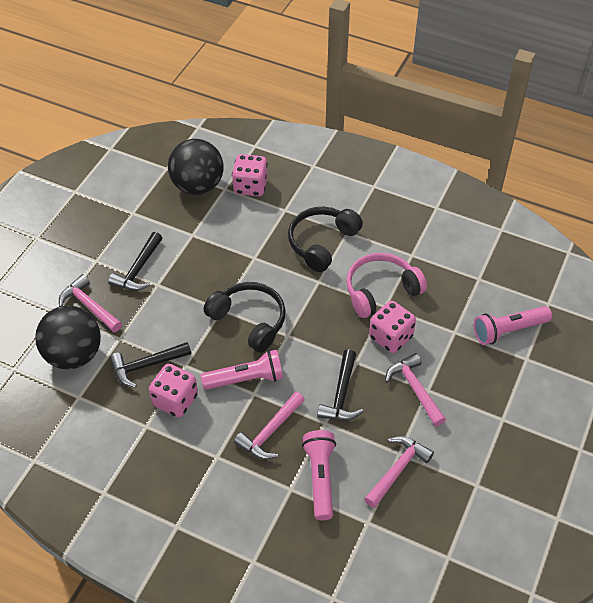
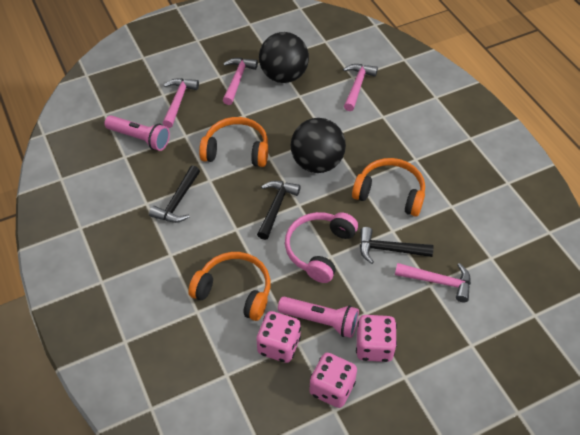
black headphones: 2 -> 0
orange headphones: 0 -> 3
pink flashlight: 3 -> 2

